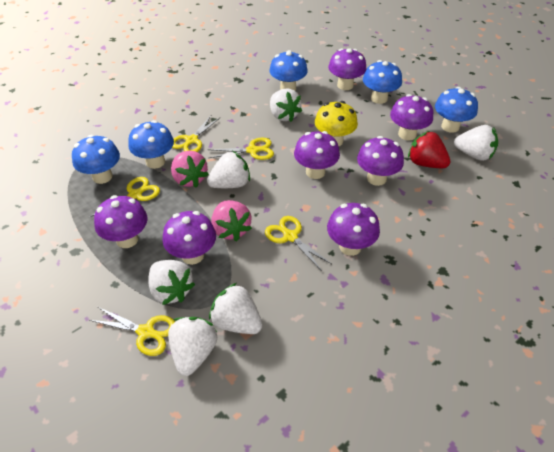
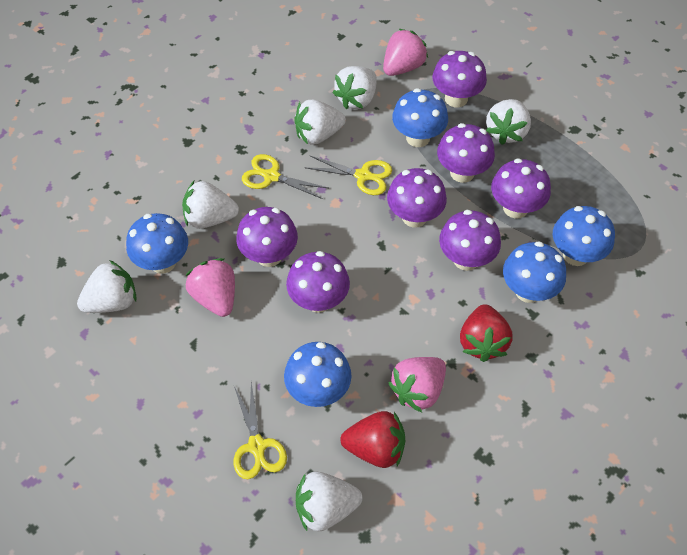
pink strawberry: 2 -> 3
red strawberry: 1 -> 2
yellow mushroom: 1 -> 0
yellow scissors: 5 -> 3

